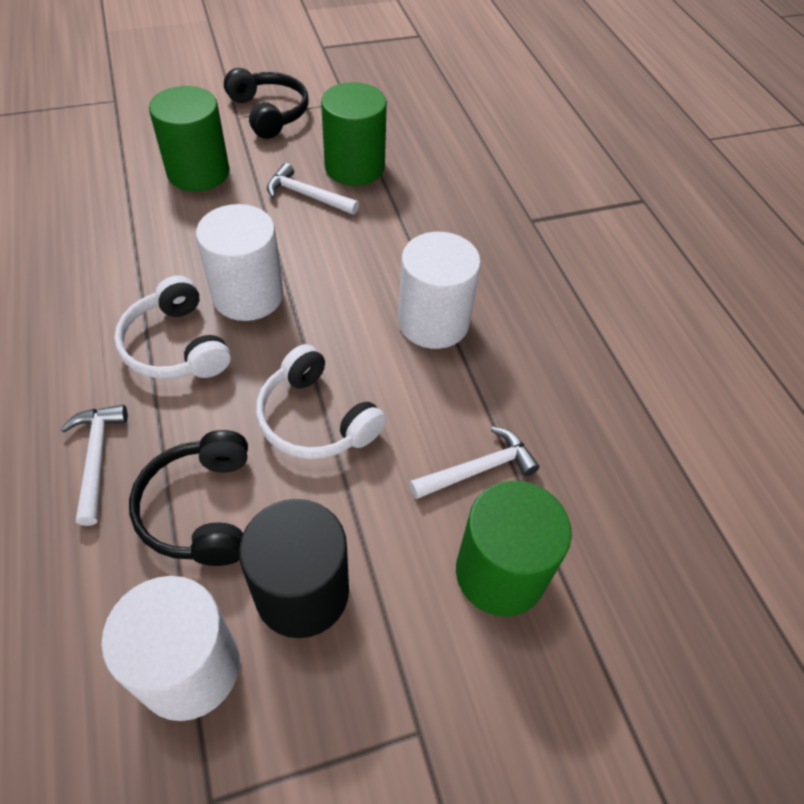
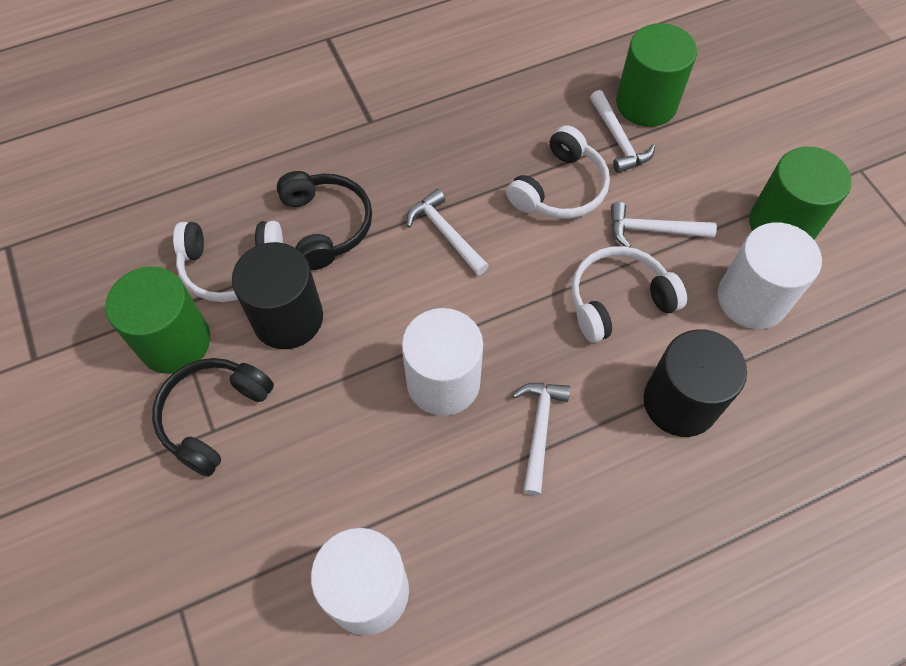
black cylinder: 1 -> 2
white hammer: 3 -> 4
white headphones: 2 -> 3

